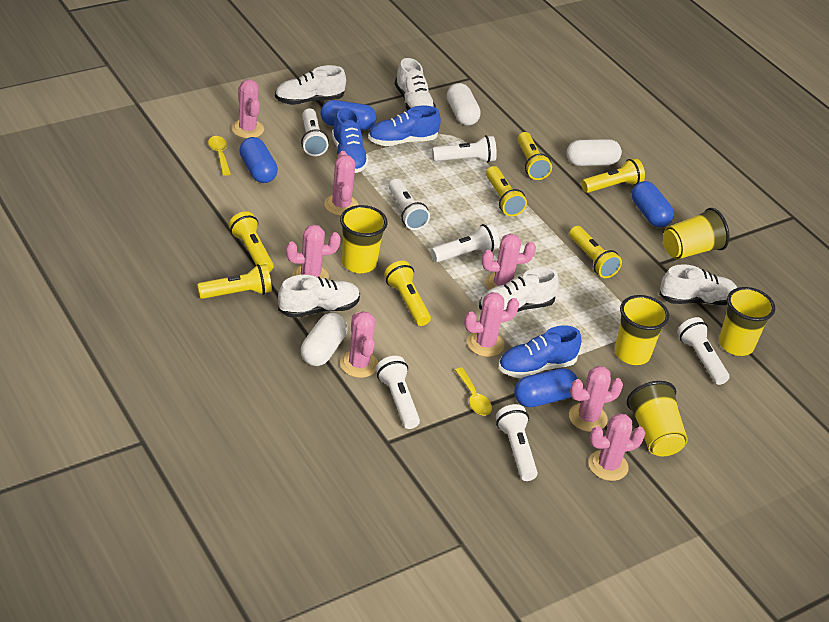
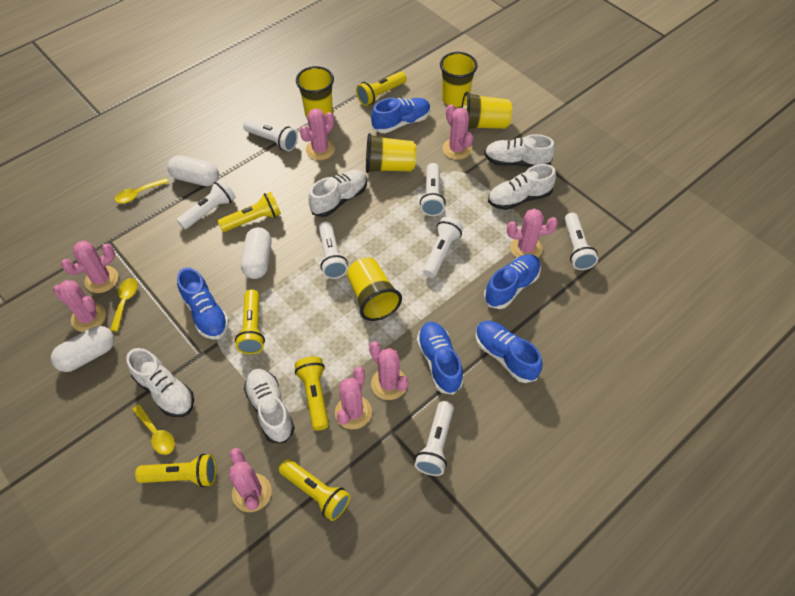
blue capsule: 4 -> 0
blue shoe: 3 -> 5
yellow flashlight: 7 -> 6
yellow spoon: 2 -> 3

